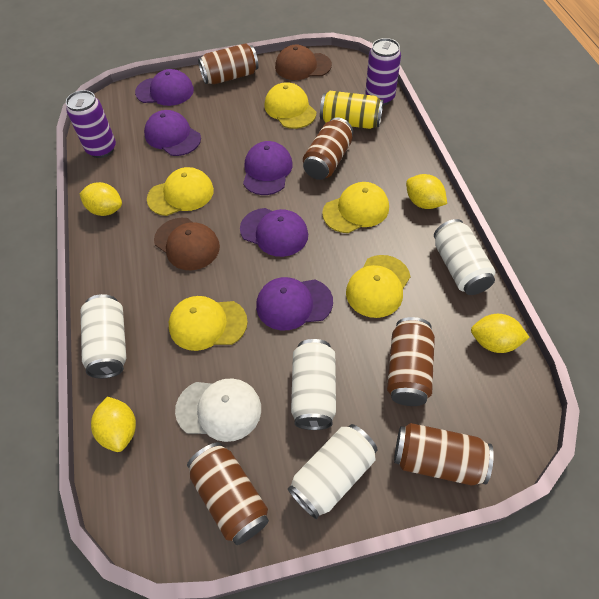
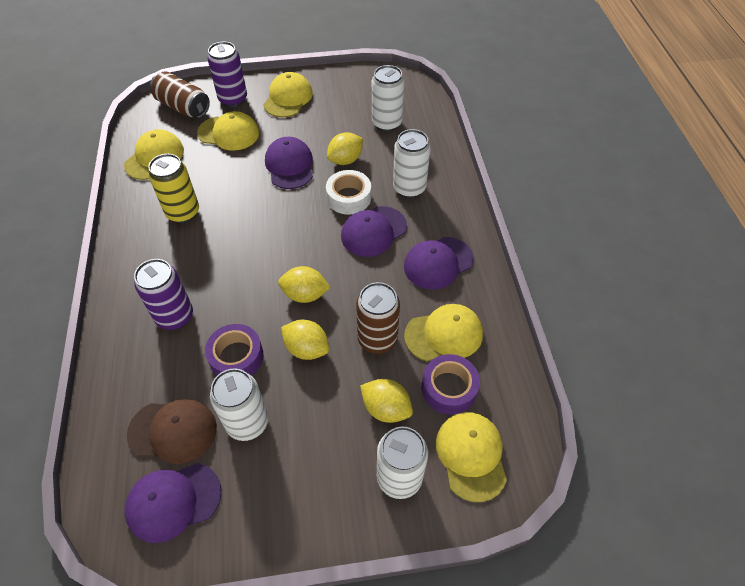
brown can: 5 -> 2
brown cap: 2 -> 1
purple cap: 5 -> 4
purple tape: 0 -> 2
white cap: 1 -> 0
white tape: 0 -> 1

